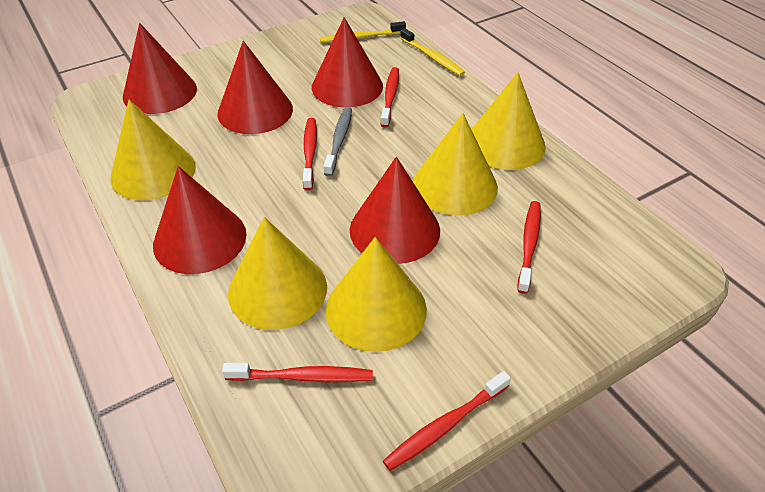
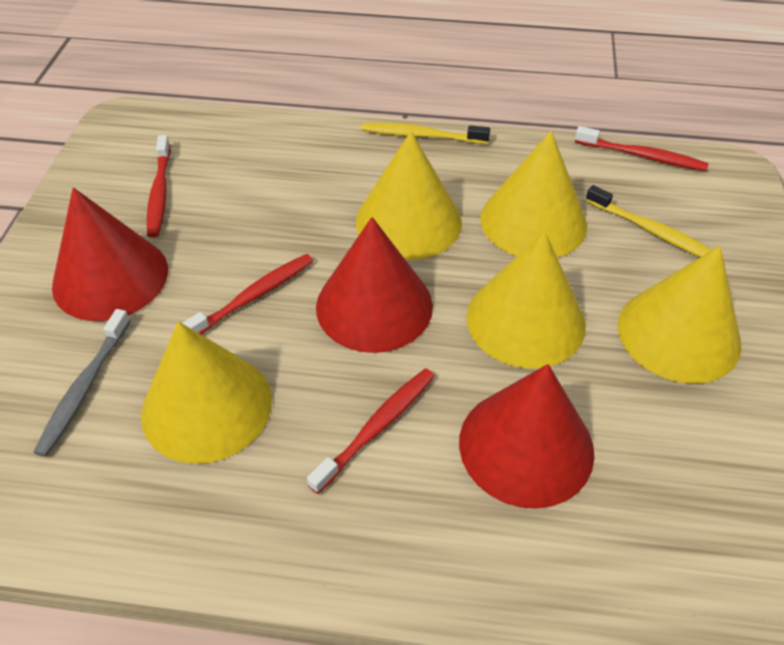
red cone: 5 -> 3
red toothbrush: 5 -> 4

